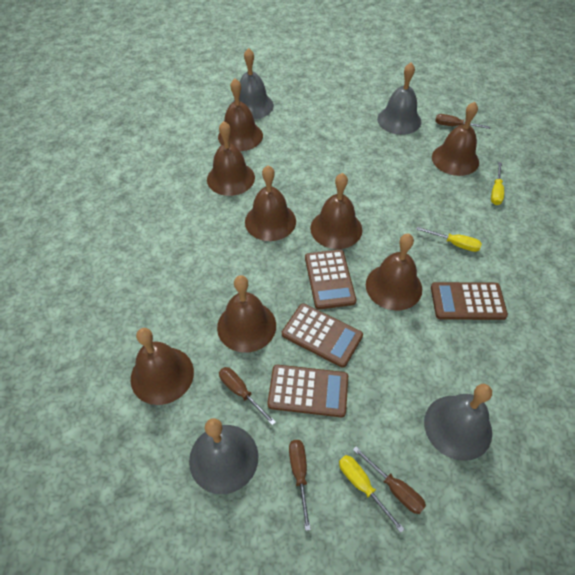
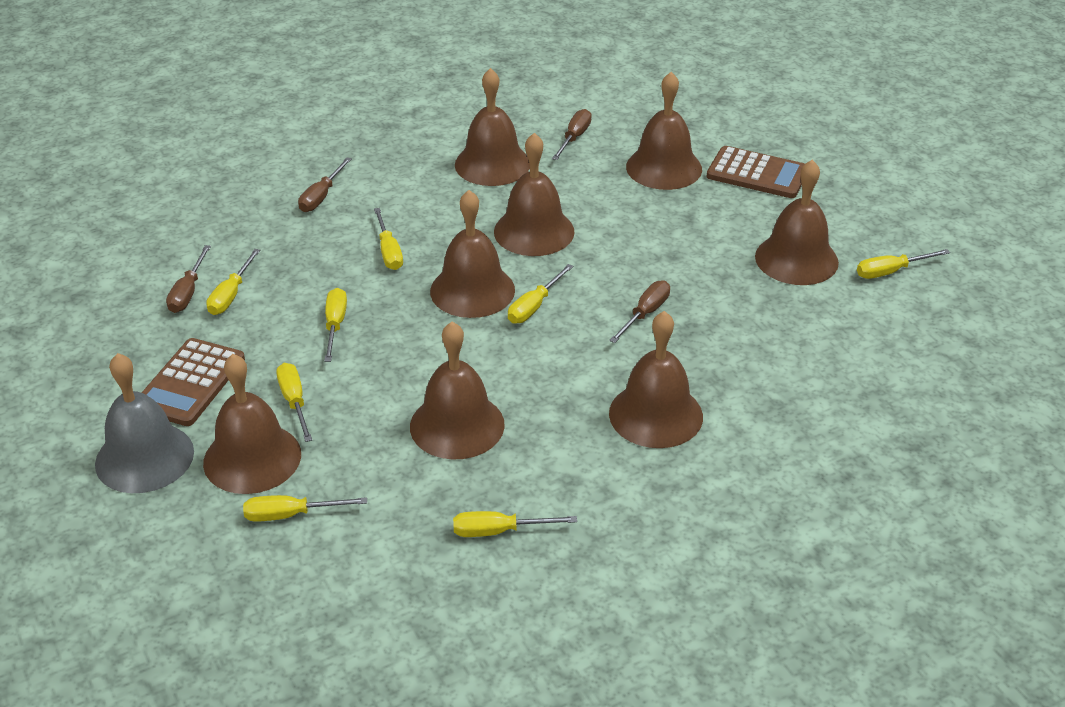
brown calculator: 4 -> 2
grey bell: 4 -> 1
yellow screwdriver: 3 -> 8

